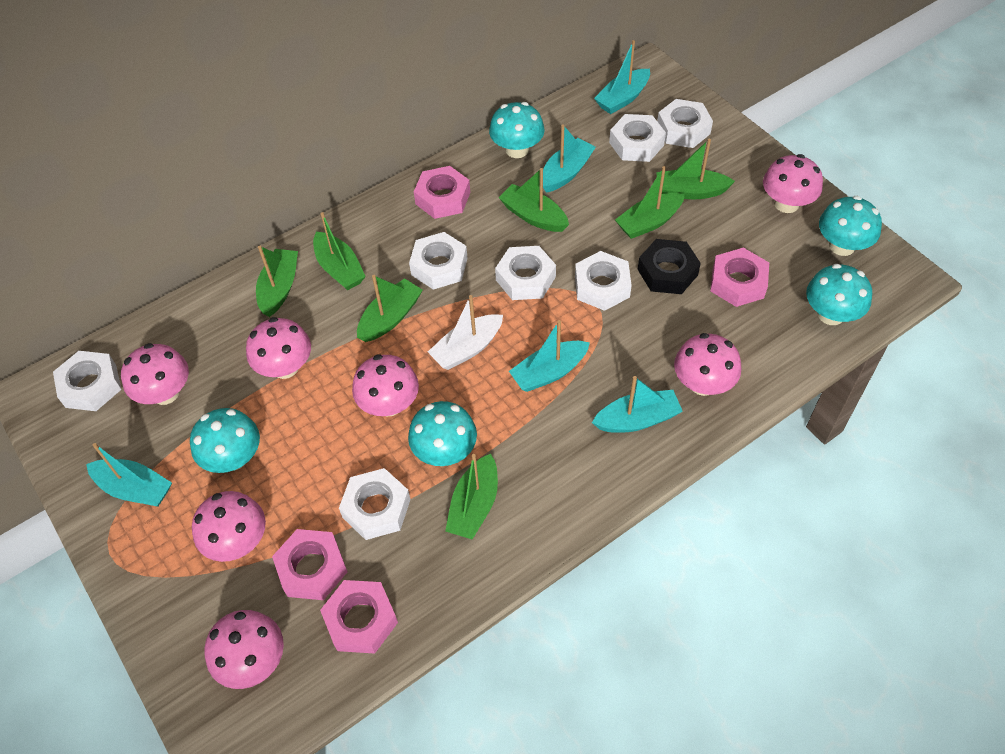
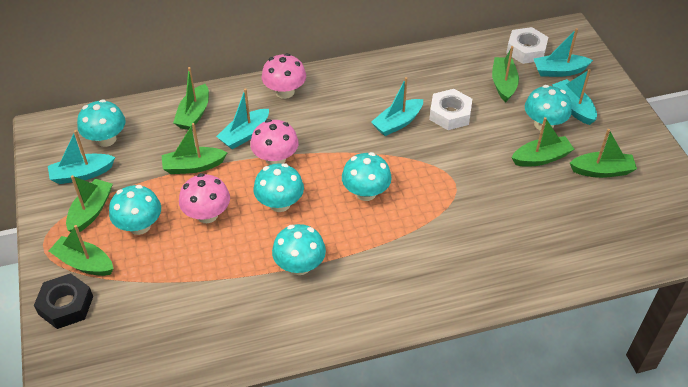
pink mushroom: 7 -> 3
pink nut: 4 -> 0
turquoise mushroom: 5 -> 6
white boat: 1 -> 0
white nut: 7 -> 2

